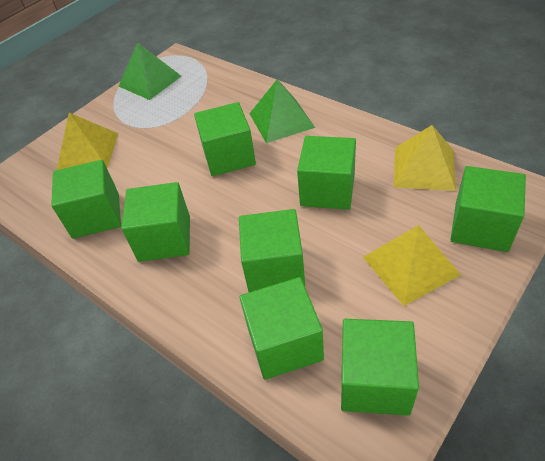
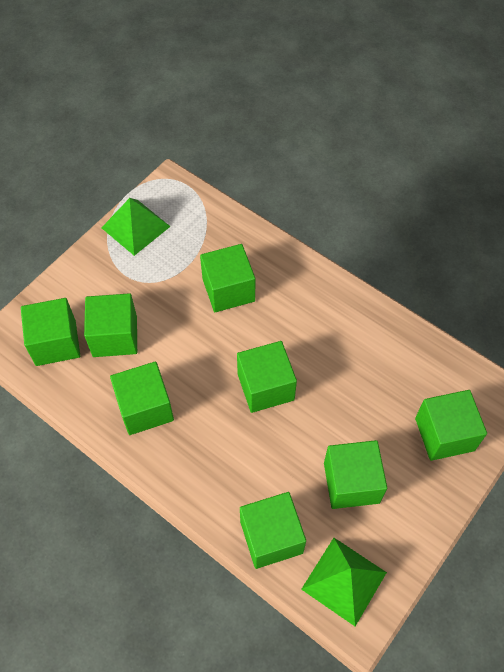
yellow pyramid: 3 -> 0

